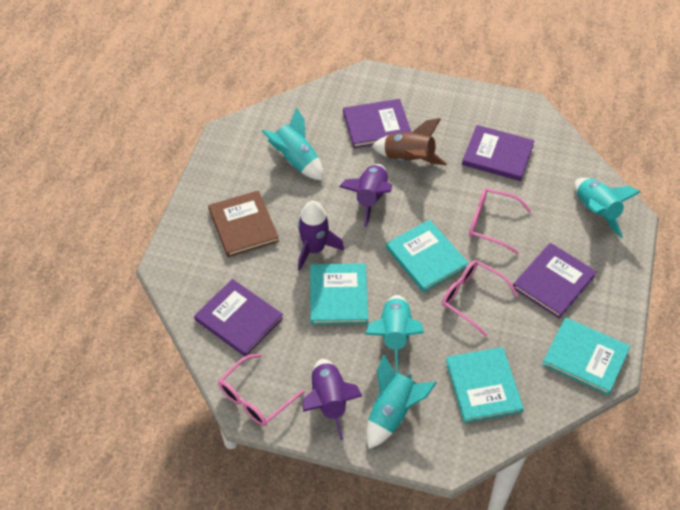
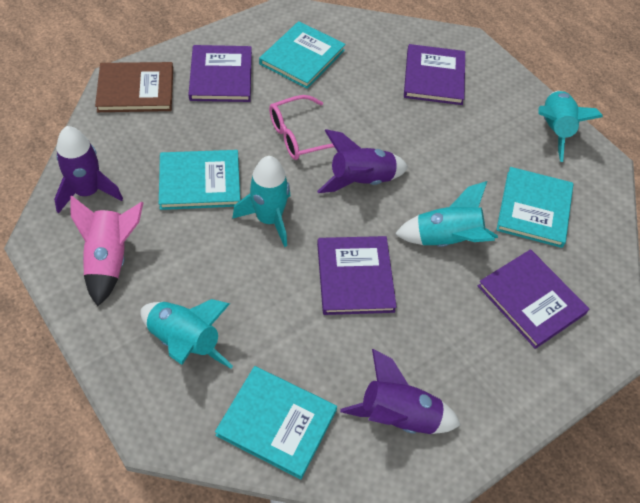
brown rocket: 1 -> 0
pink glasses: 3 -> 1
pink rocket: 0 -> 1

